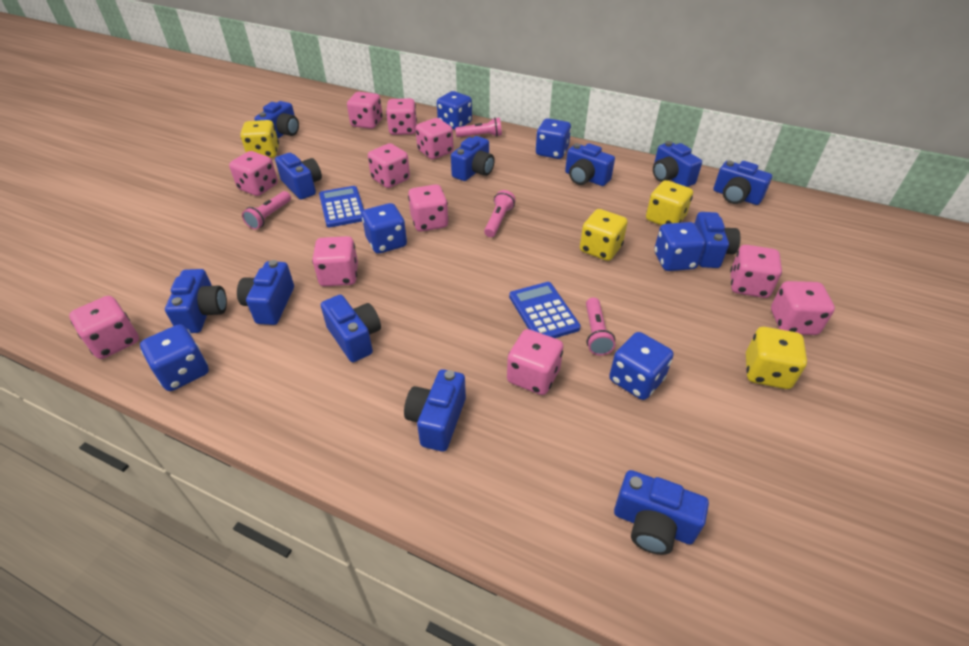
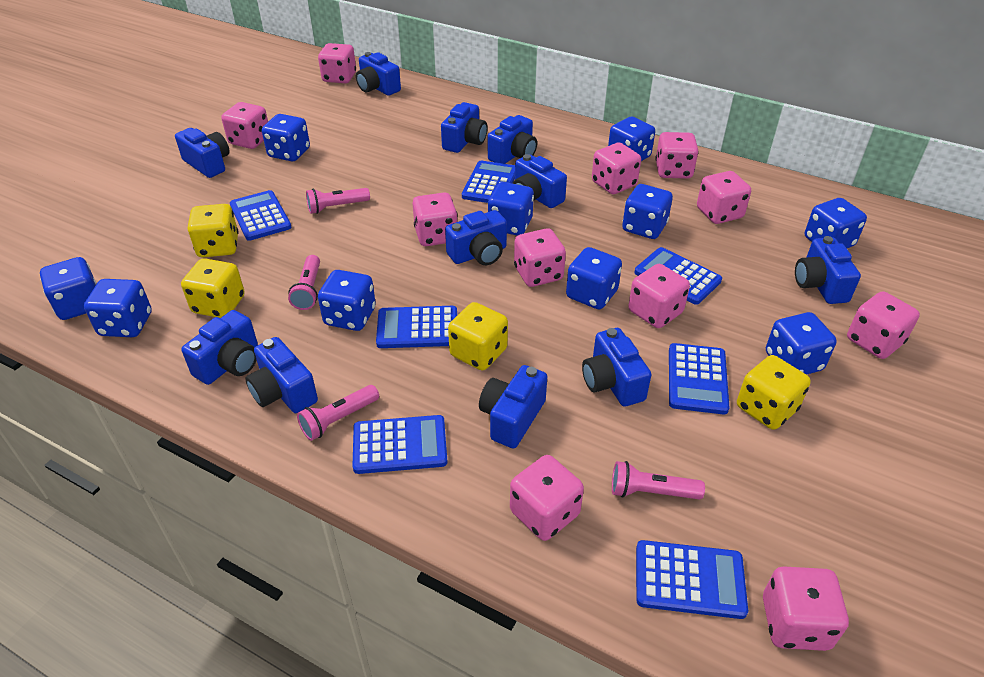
blue calculator: 2 -> 7
blue camera: 12 -> 11
blue dice: 6 -> 10

